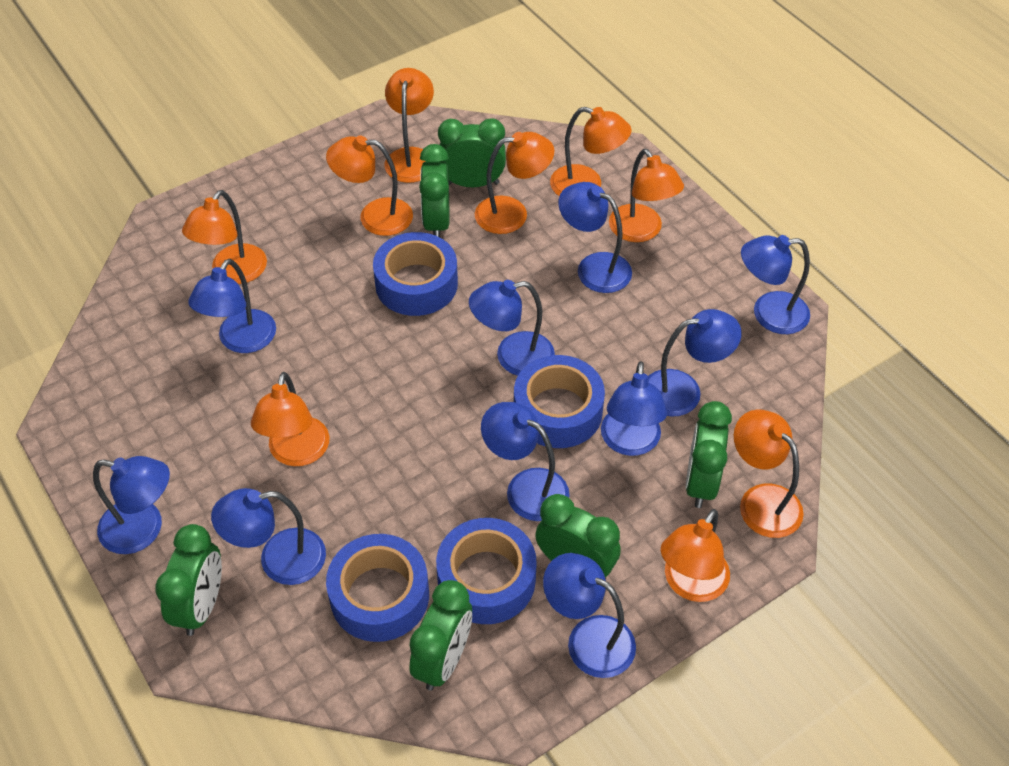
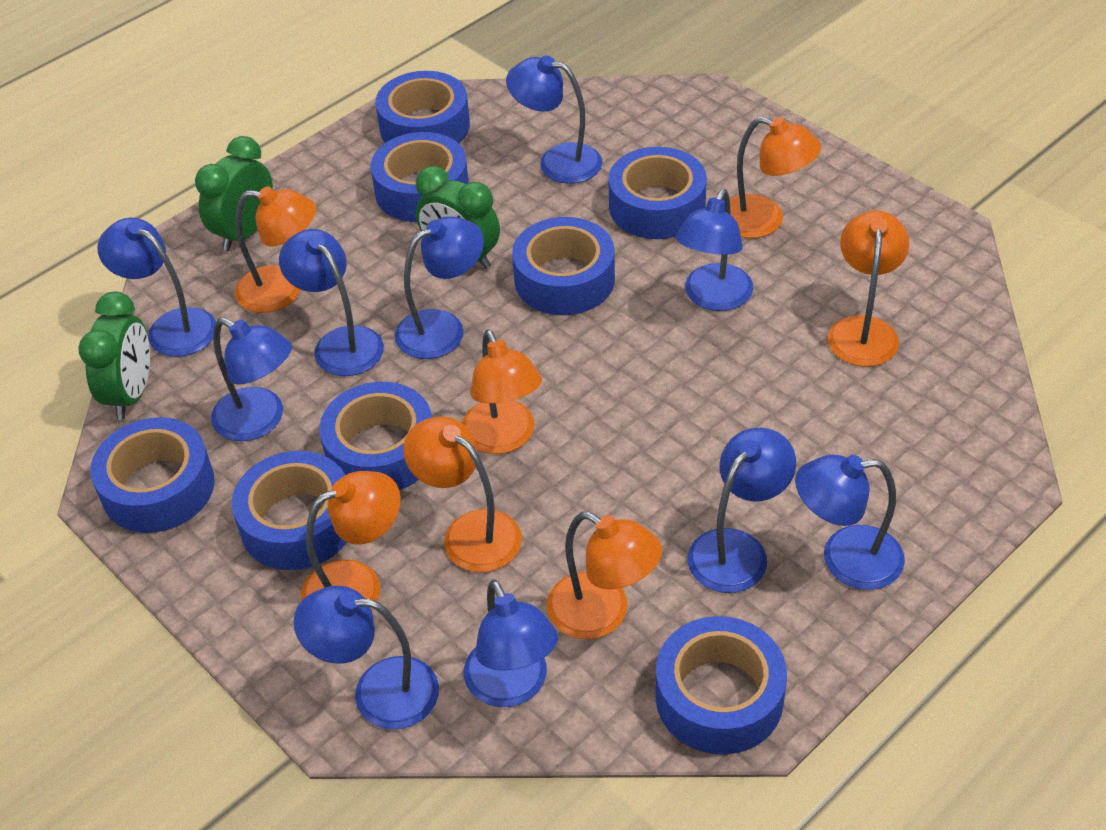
blue tape: 4 -> 8
green clock: 6 -> 3
orange lamp: 9 -> 7

